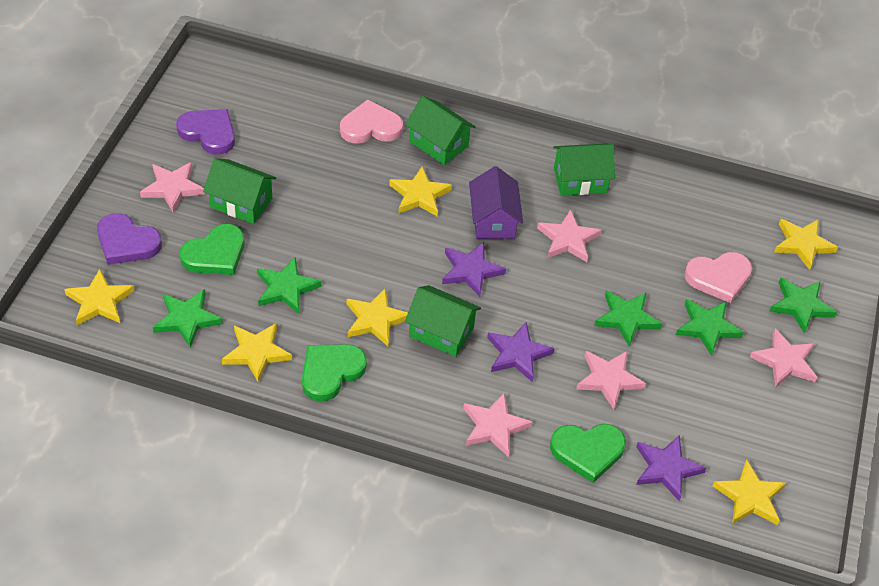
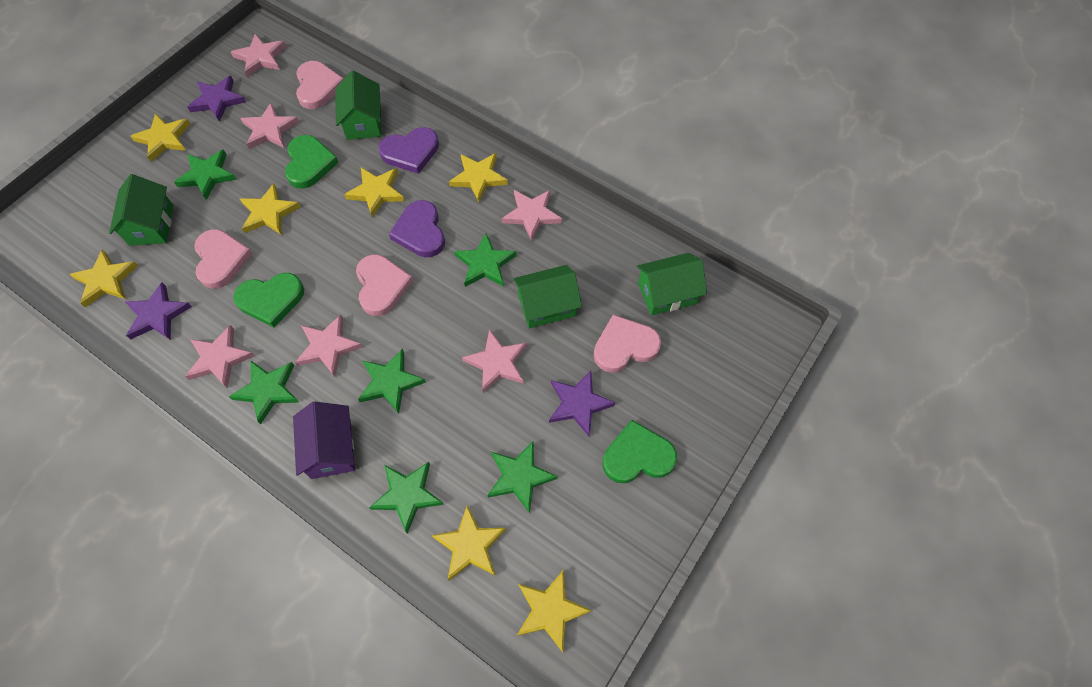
green star: 5 -> 6
pink heart: 2 -> 4
pink star: 5 -> 6
yellow star: 6 -> 7

